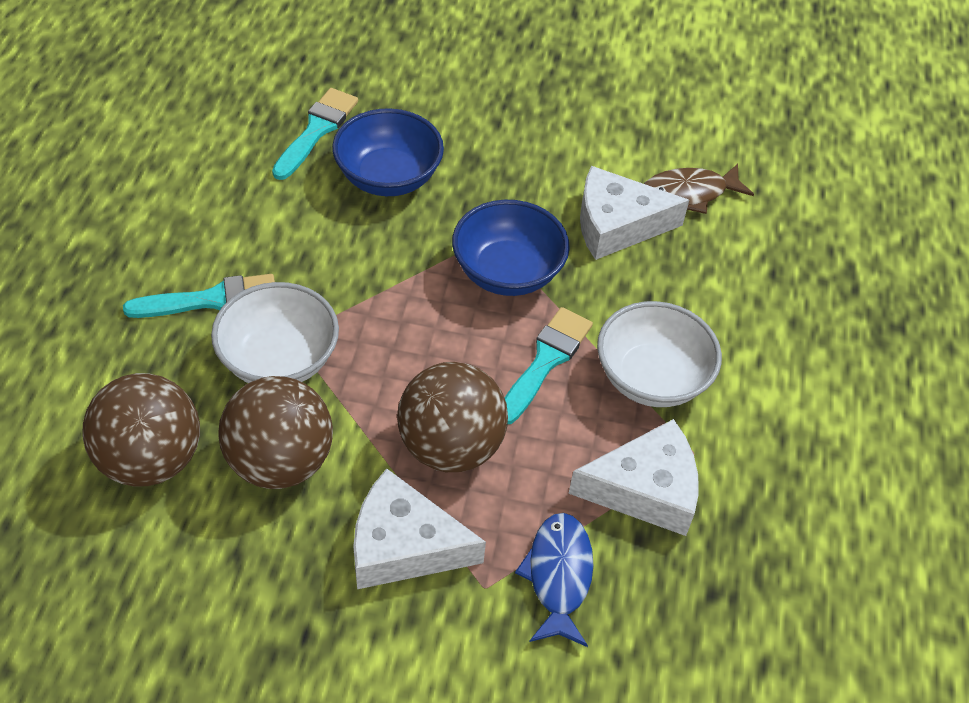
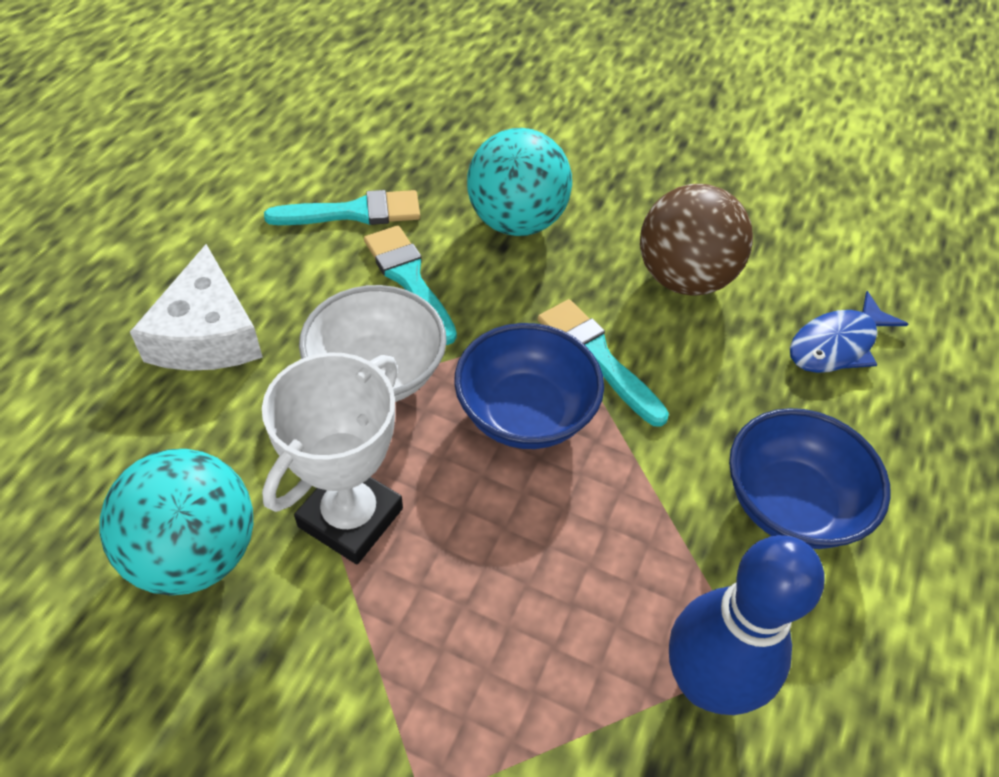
blue bowling pin: 0 -> 1
brown ball: 3 -> 1
brown fish: 1 -> 0
turquoise ball: 0 -> 2
white bowl: 2 -> 1
white cheese: 3 -> 1
white trophy: 0 -> 1

